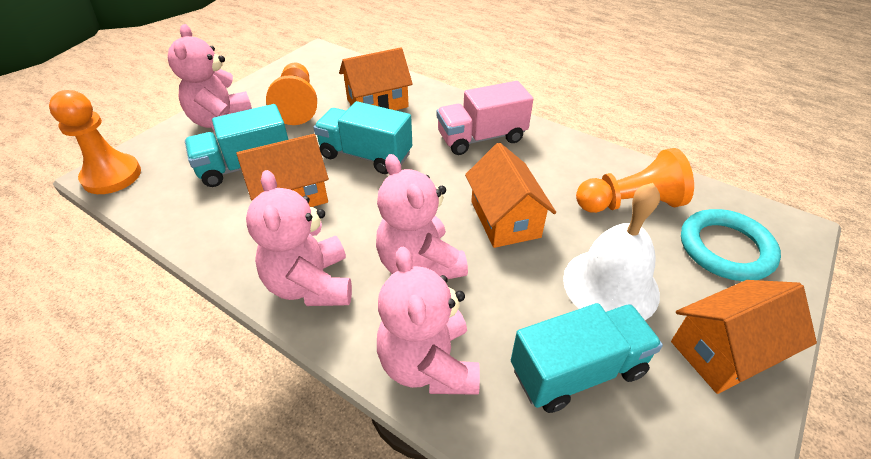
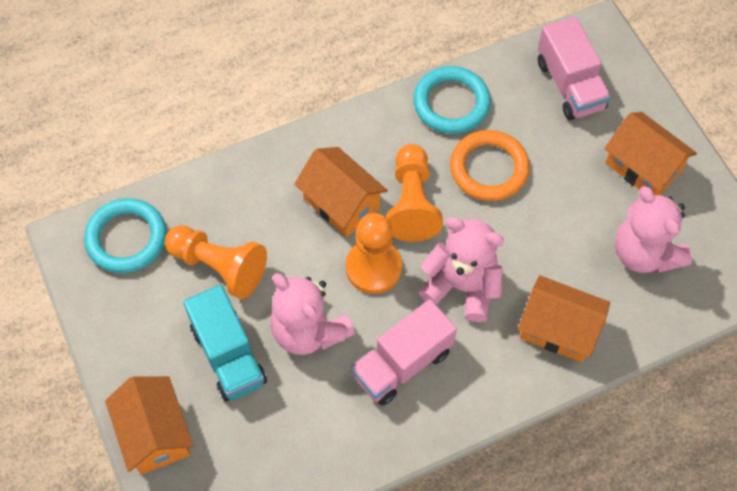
orange ring: 0 -> 1
pink teddy bear: 4 -> 3
pink truck: 1 -> 2
turquoise ring: 1 -> 2
turquoise truck: 3 -> 1
white bell: 1 -> 0

